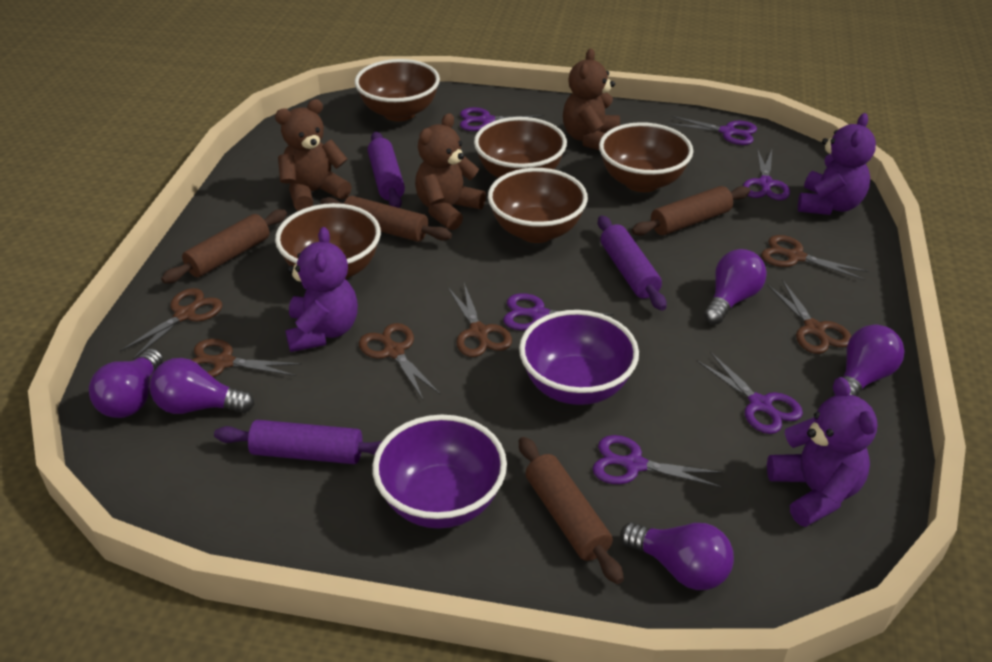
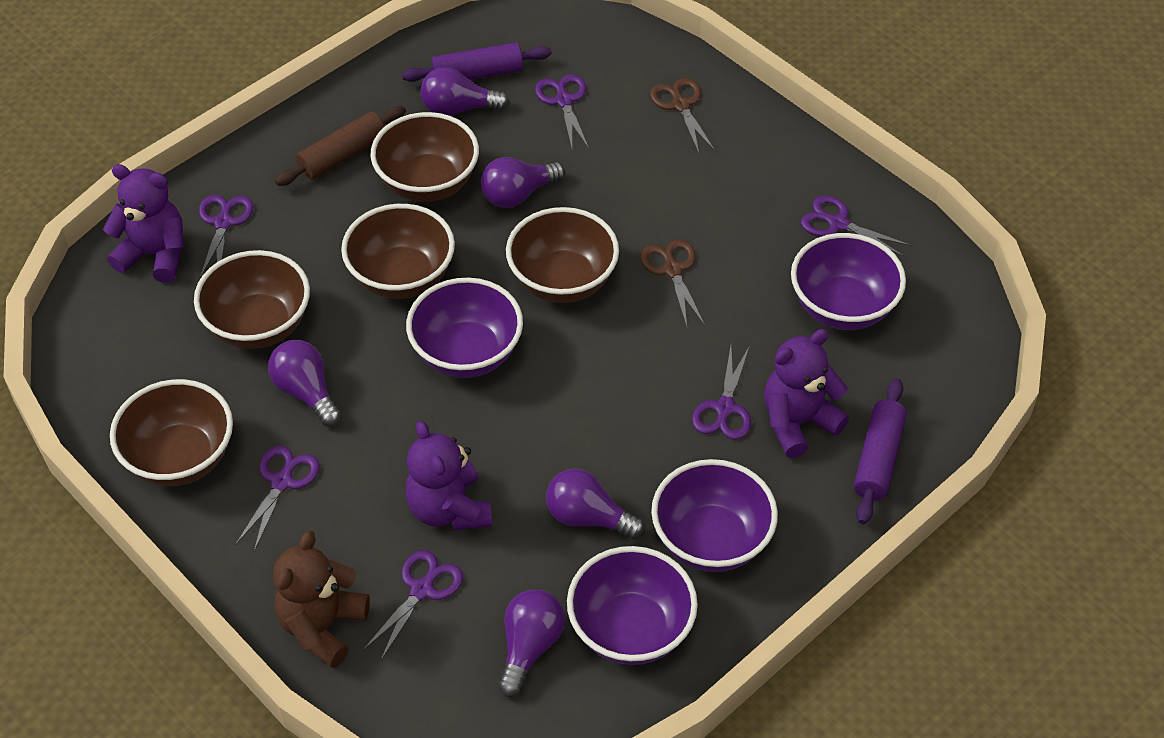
brown rolling pin: 4 -> 1
brown scissors: 6 -> 2
brown teddy bear: 3 -> 1
purple bowl: 2 -> 4
purple rolling pin: 3 -> 2

